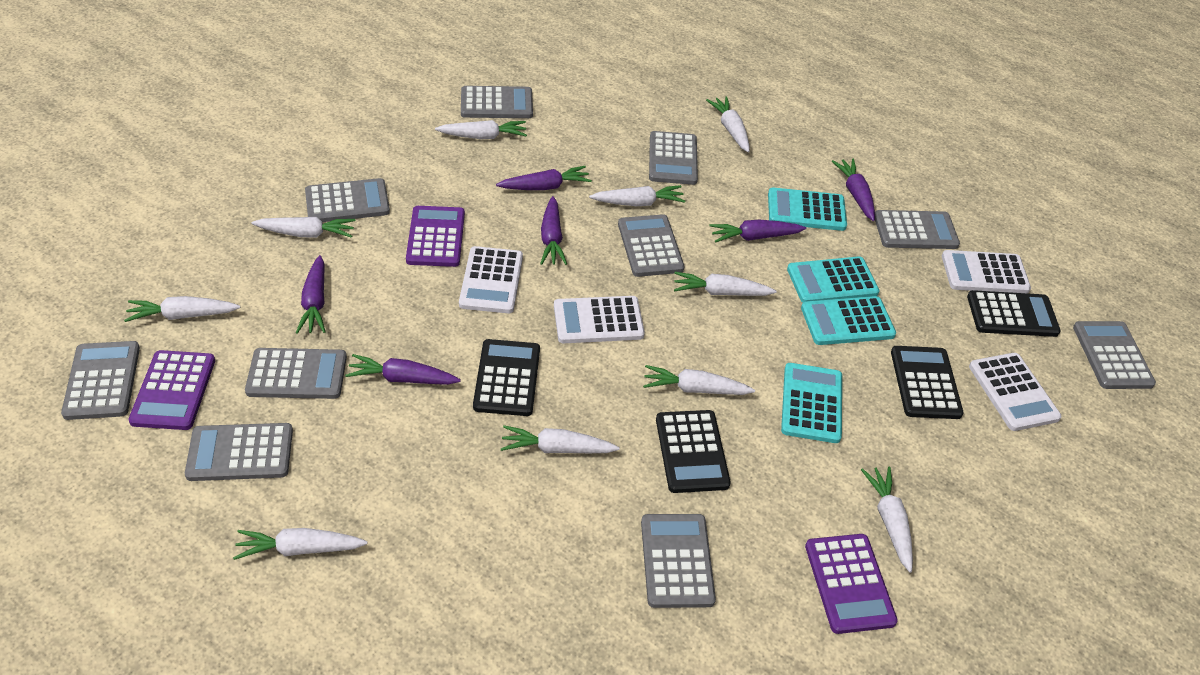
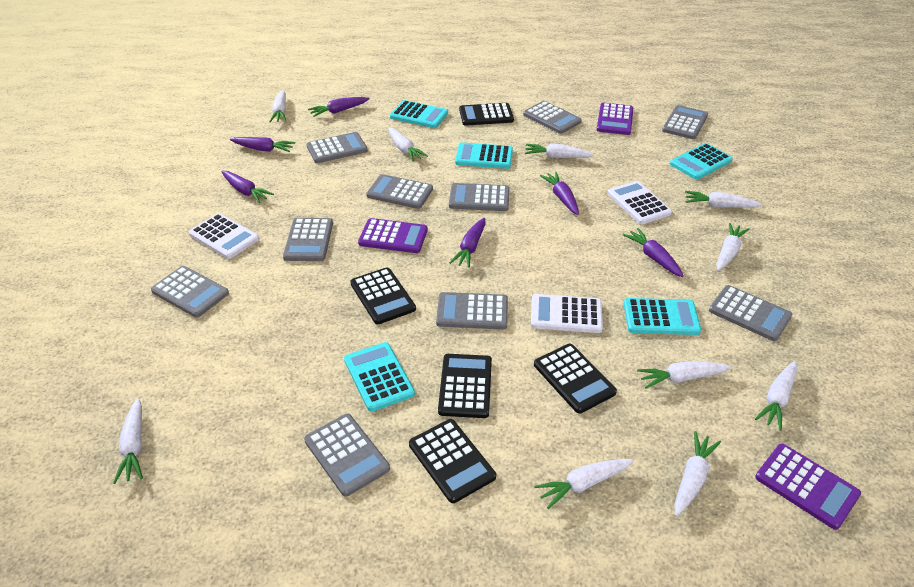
black calculator: 4 -> 5
turquoise calculator: 4 -> 5
white calculator: 4 -> 3

